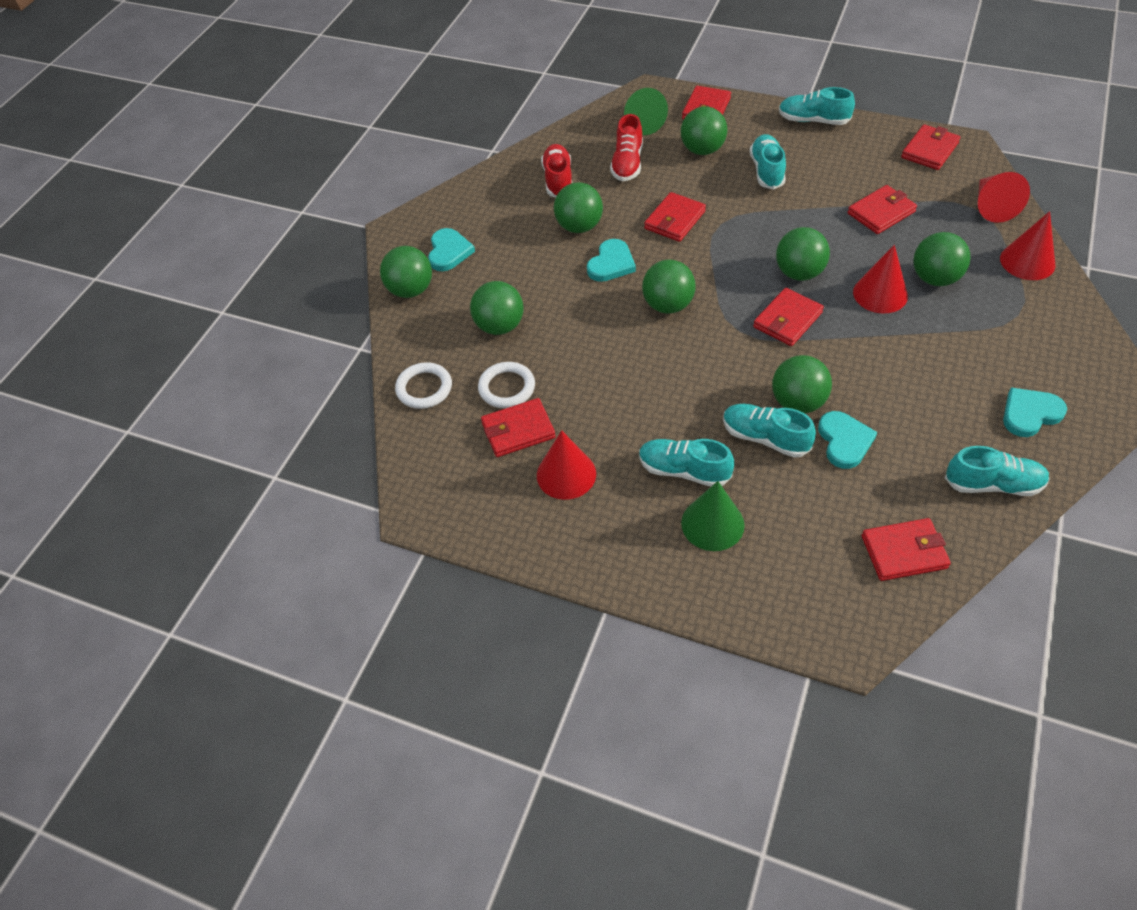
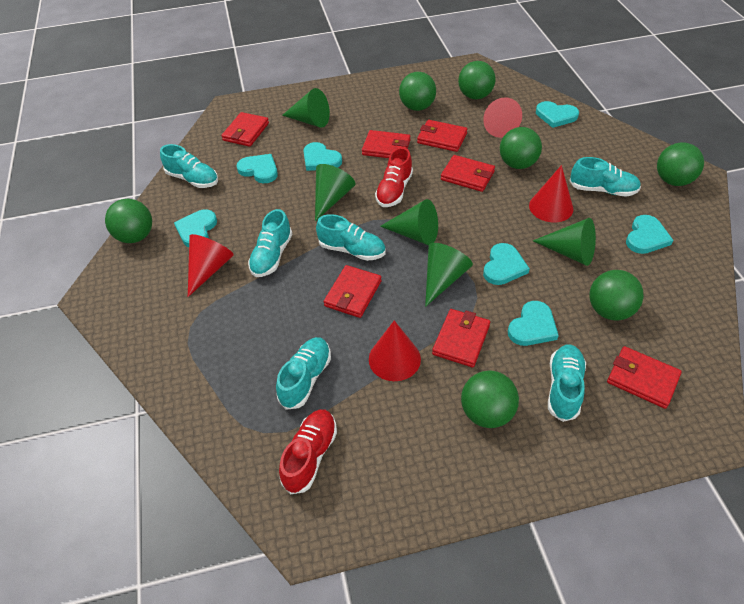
green ball: 8 -> 7
green cone: 2 -> 5
turquoise heart: 4 -> 7
turquoise shoe: 5 -> 6
white ring: 2 -> 0

